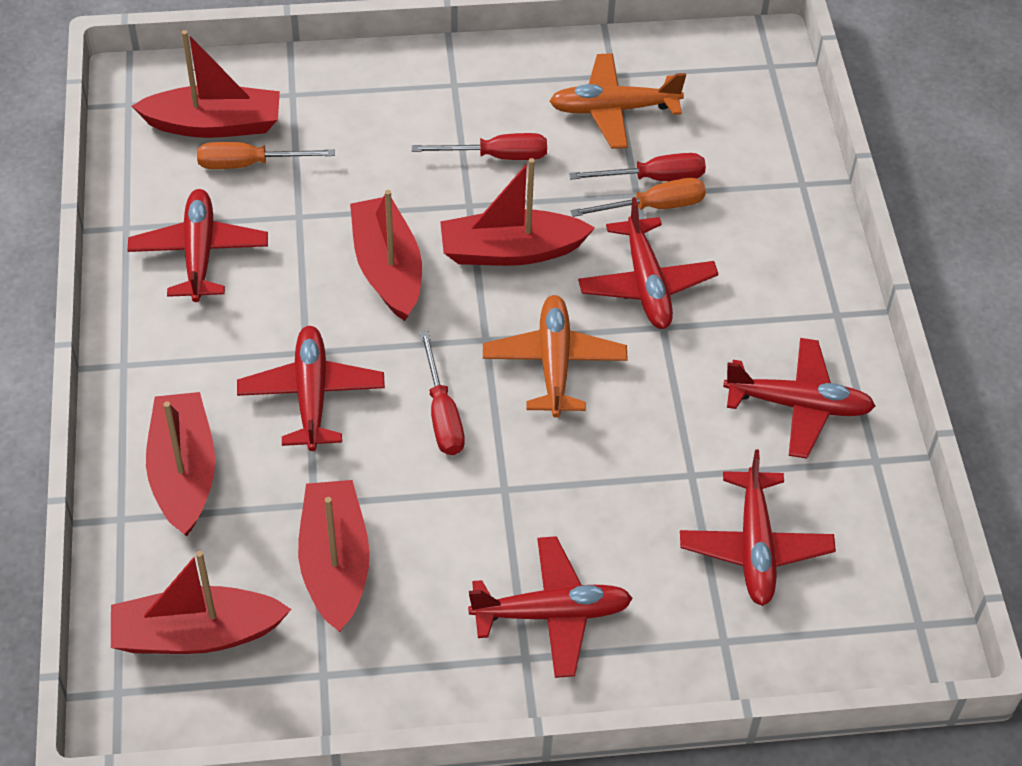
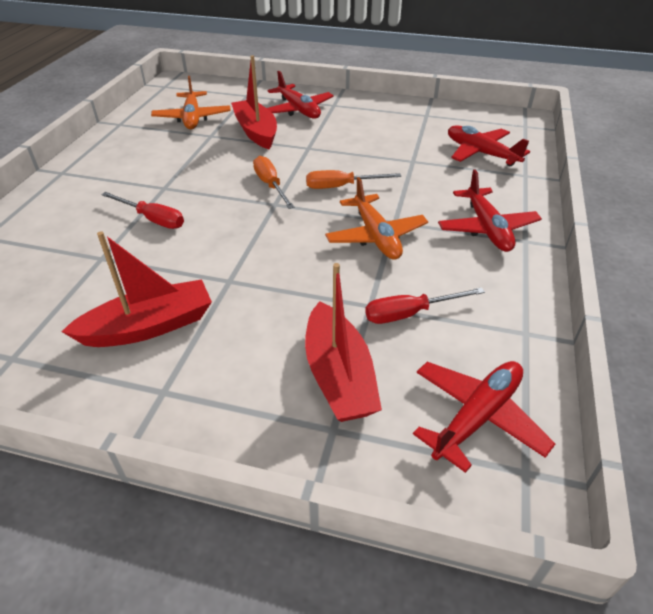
red boat: 6 -> 3
red plane: 6 -> 4
red screwdriver: 3 -> 2

